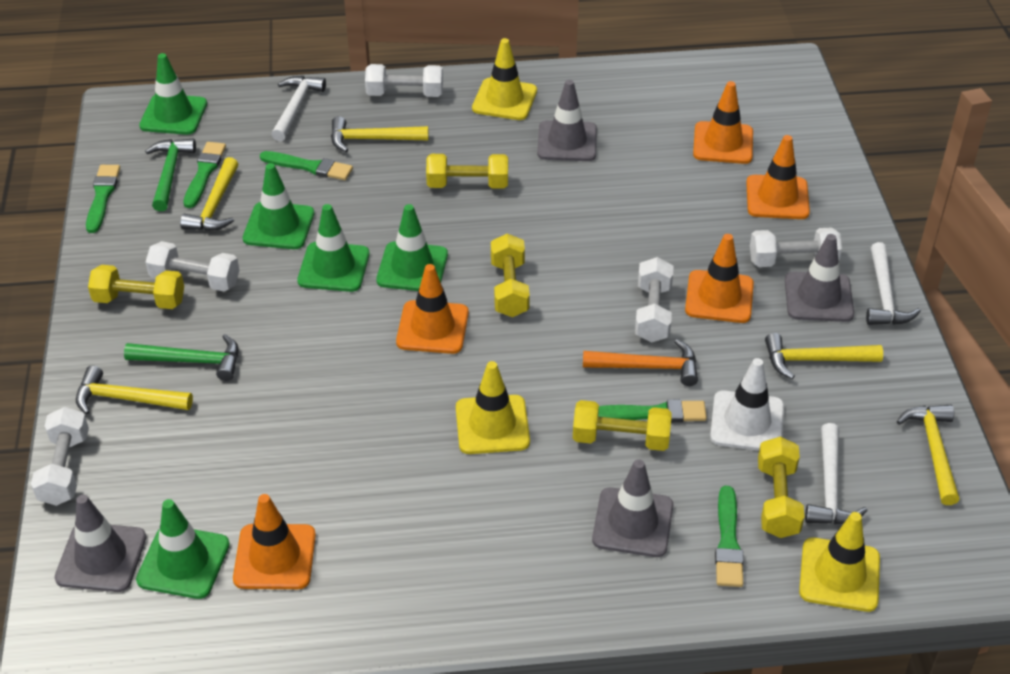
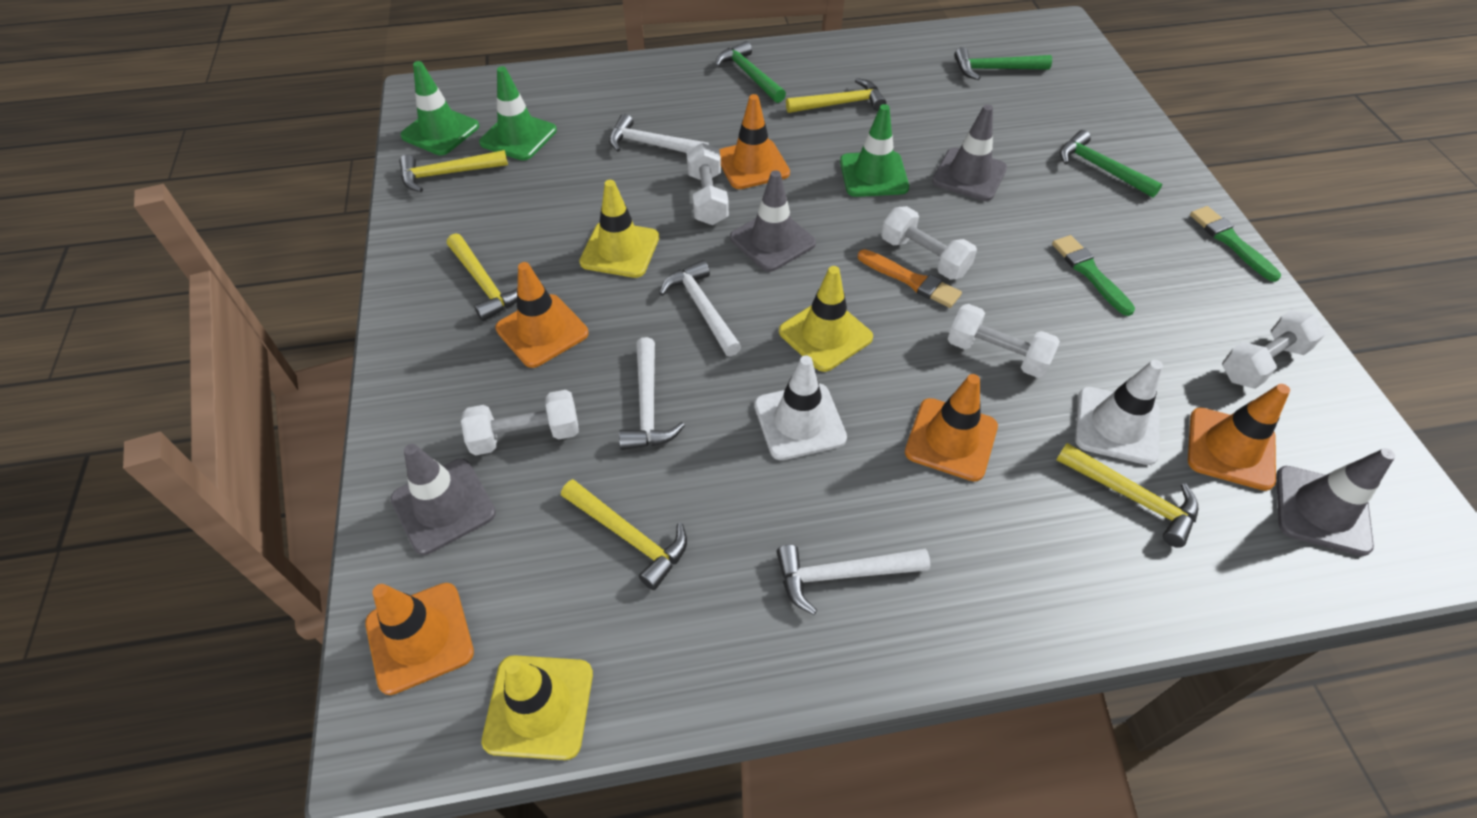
green brush: 5 -> 2
green hammer: 2 -> 3
green traffic cone: 5 -> 3
orange brush: 0 -> 1
orange hammer: 1 -> 0
white hammer: 3 -> 4
white traffic cone: 1 -> 2
yellow dumbbell: 5 -> 0

